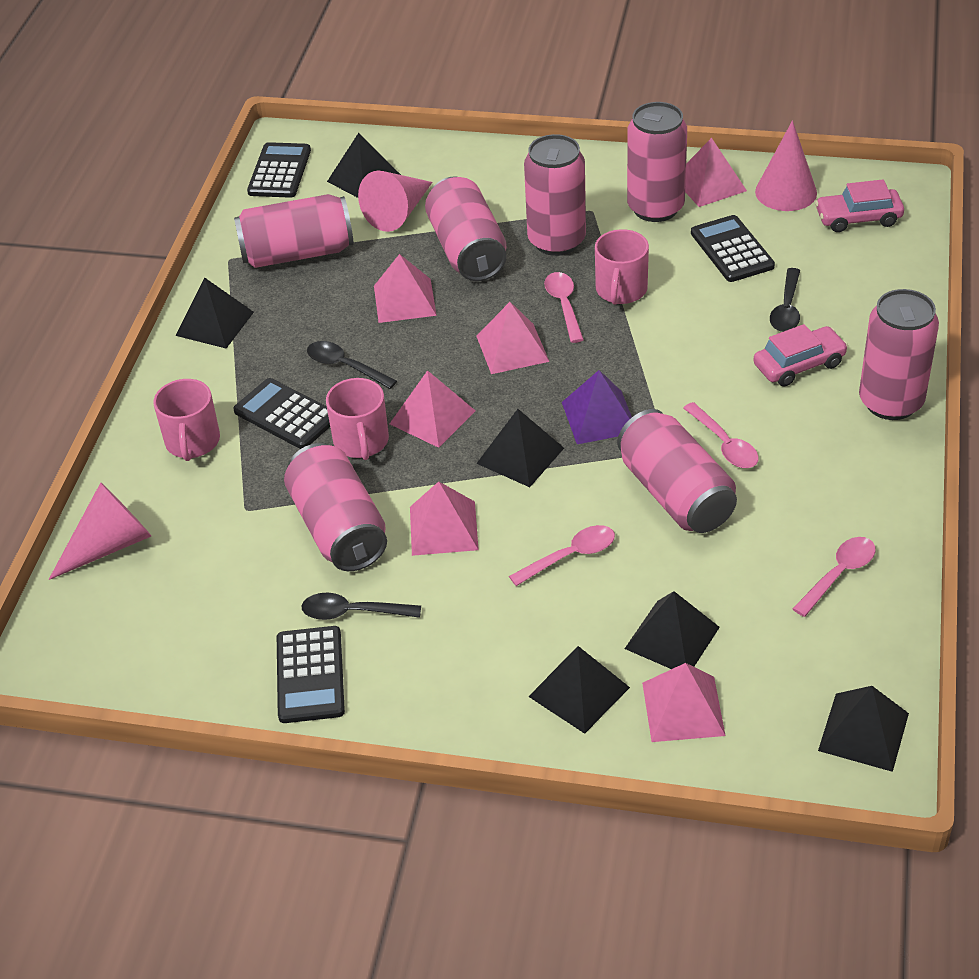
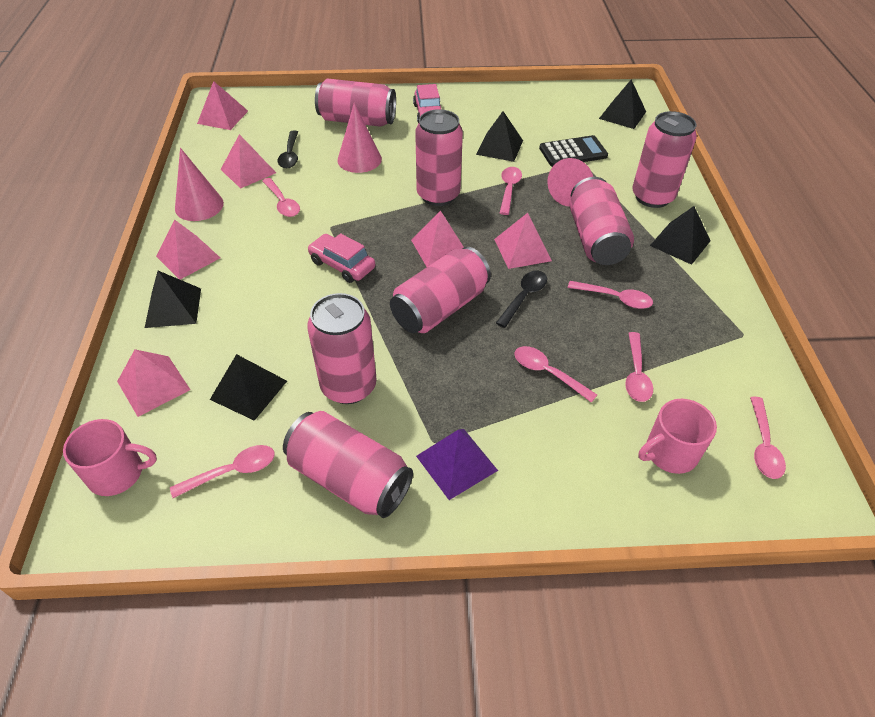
black calculator: 4 -> 1
black pyramid: 6 -> 5
black spoon: 3 -> 2
pink mug: 3 -> 2
pink spoon: 4 -> 7

